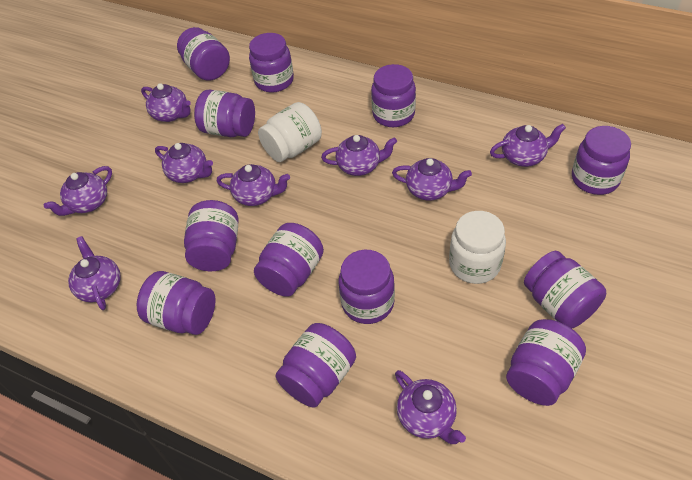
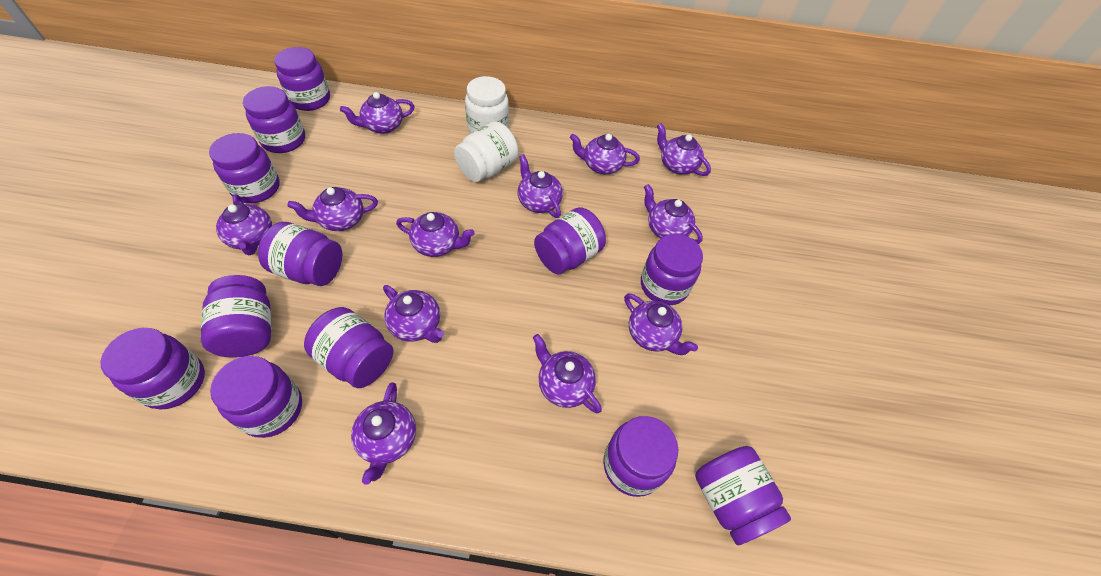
purple teapot: 9 -> 12

